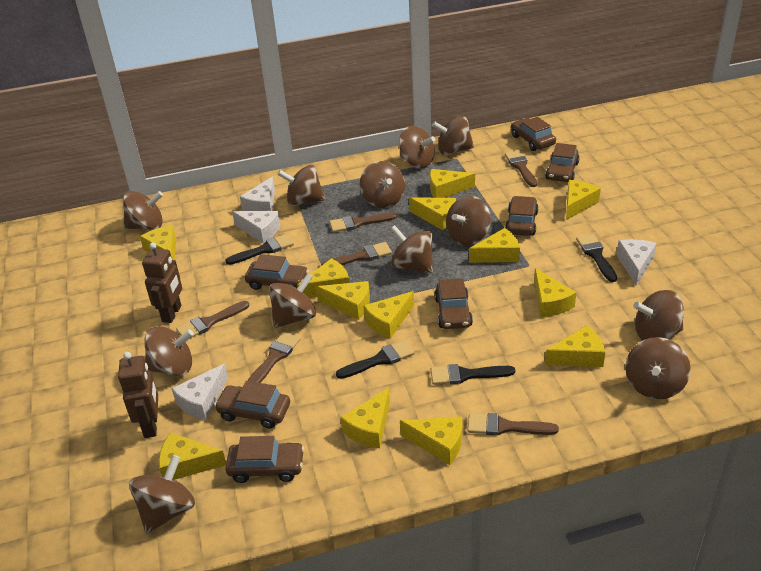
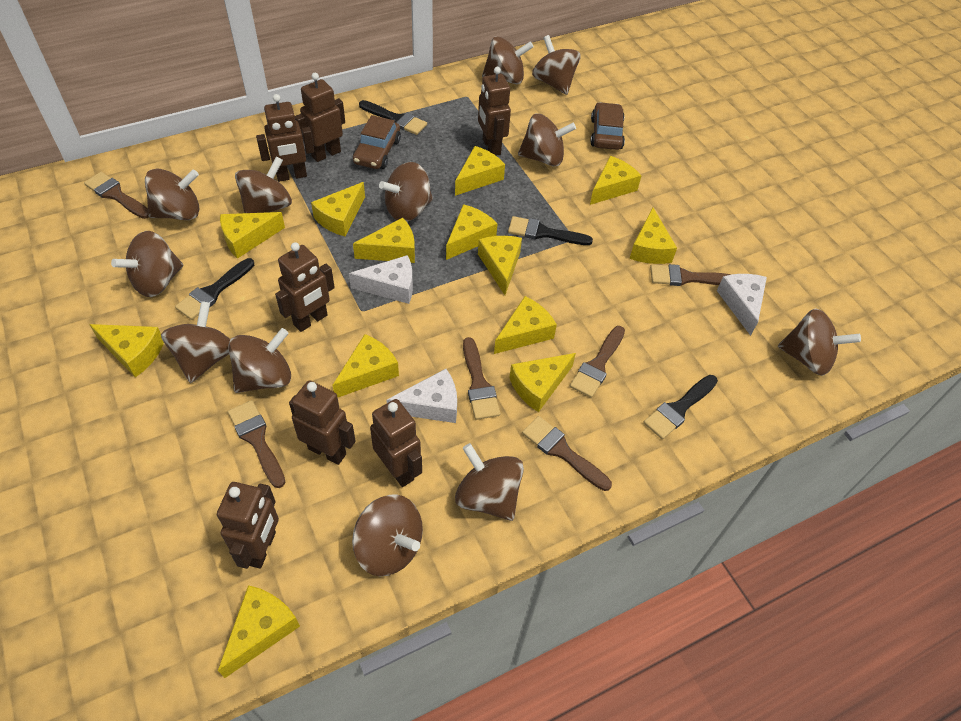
brown car: 7 -> 2
brown robot: 2 -> 7
white cheese: 4 -> 3

